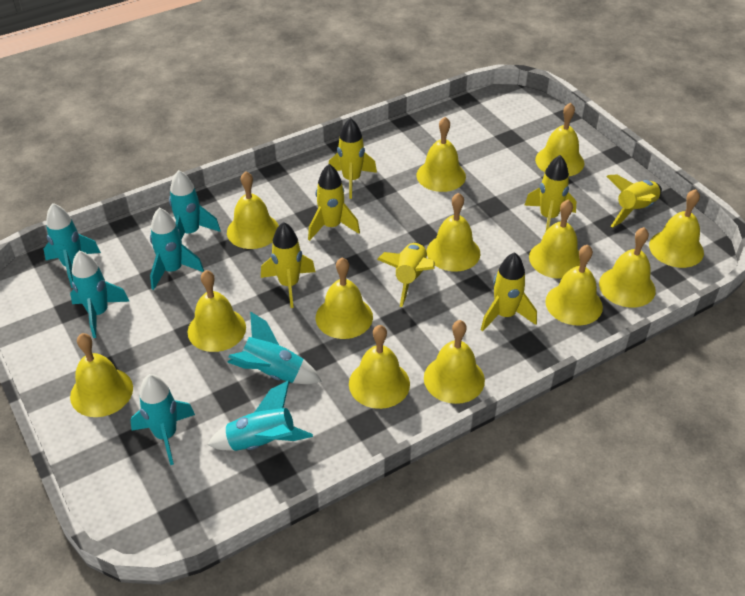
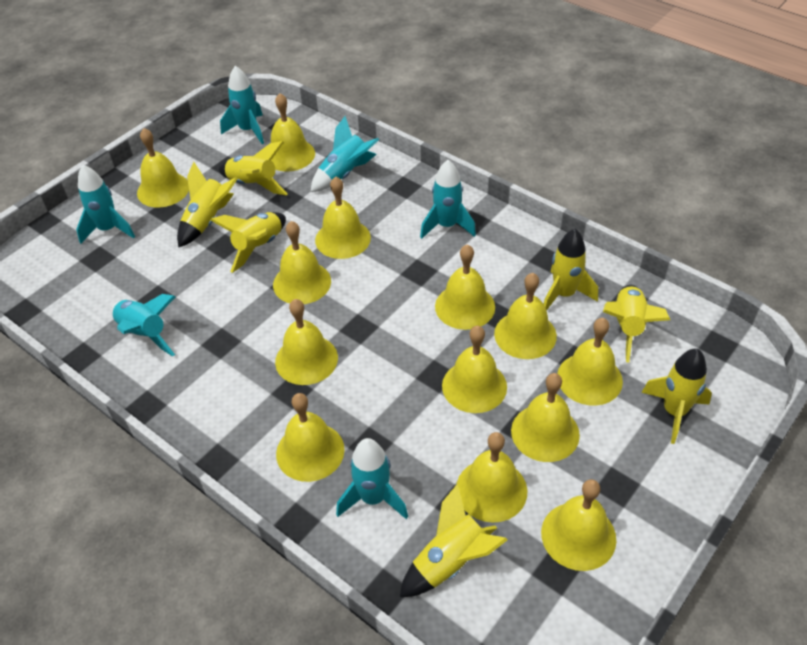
turquoise rocket: 7 -> 6

